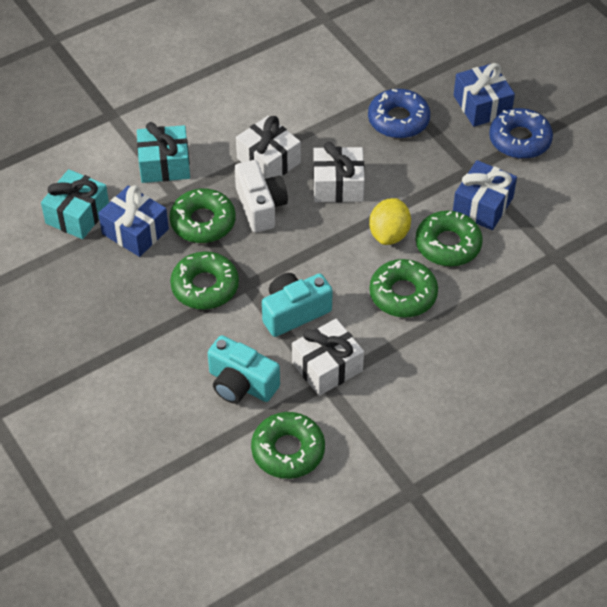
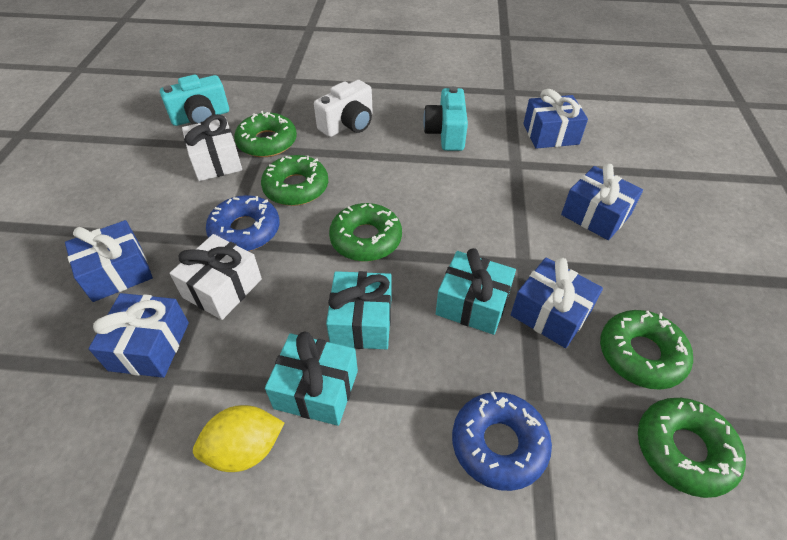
blue gift: 3 -> 5
turquoise gift: 2 -> 3
white gift: 3 -> 2

